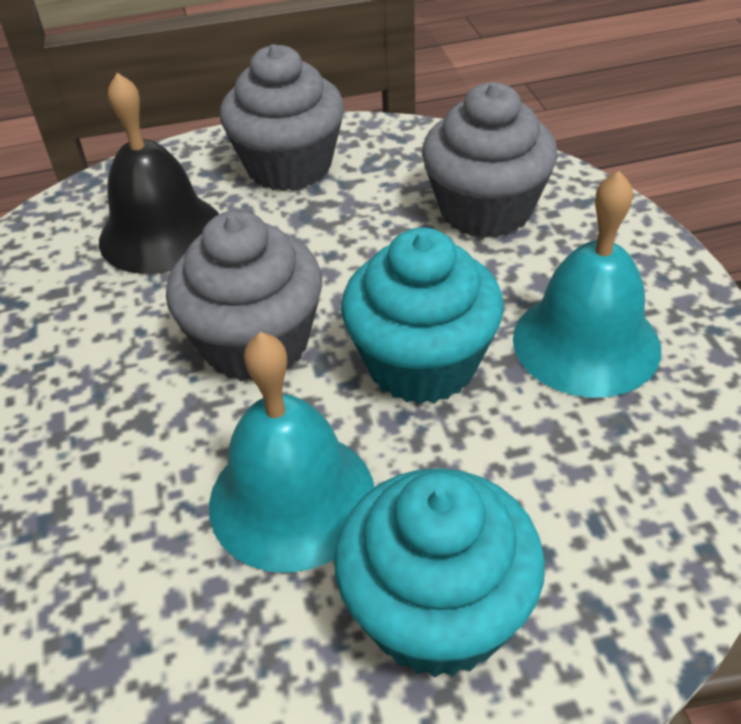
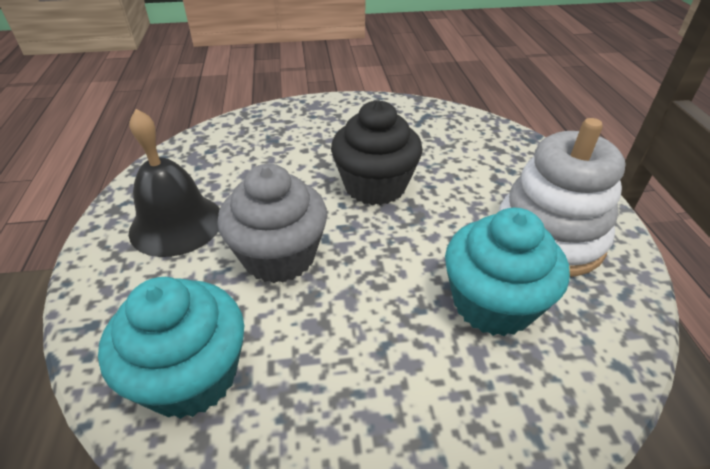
black cupcake: 0 -> 1
grey cupcake: 3 -> 1
turquoise bell: 2 -> 0
white stacking toy: 0 -> 1

